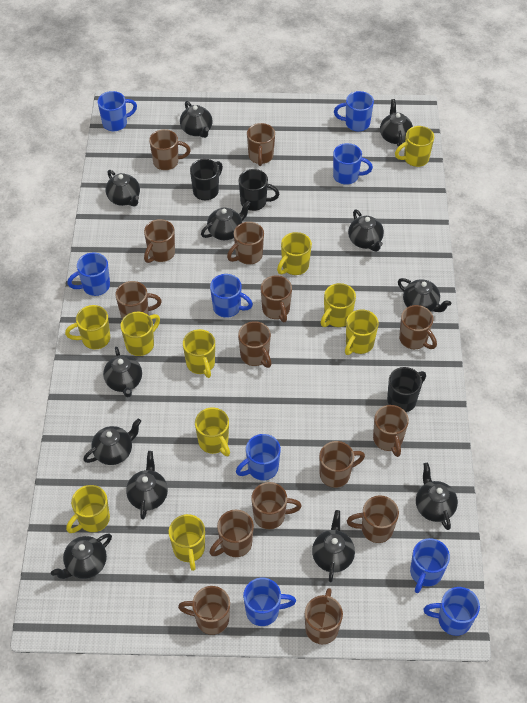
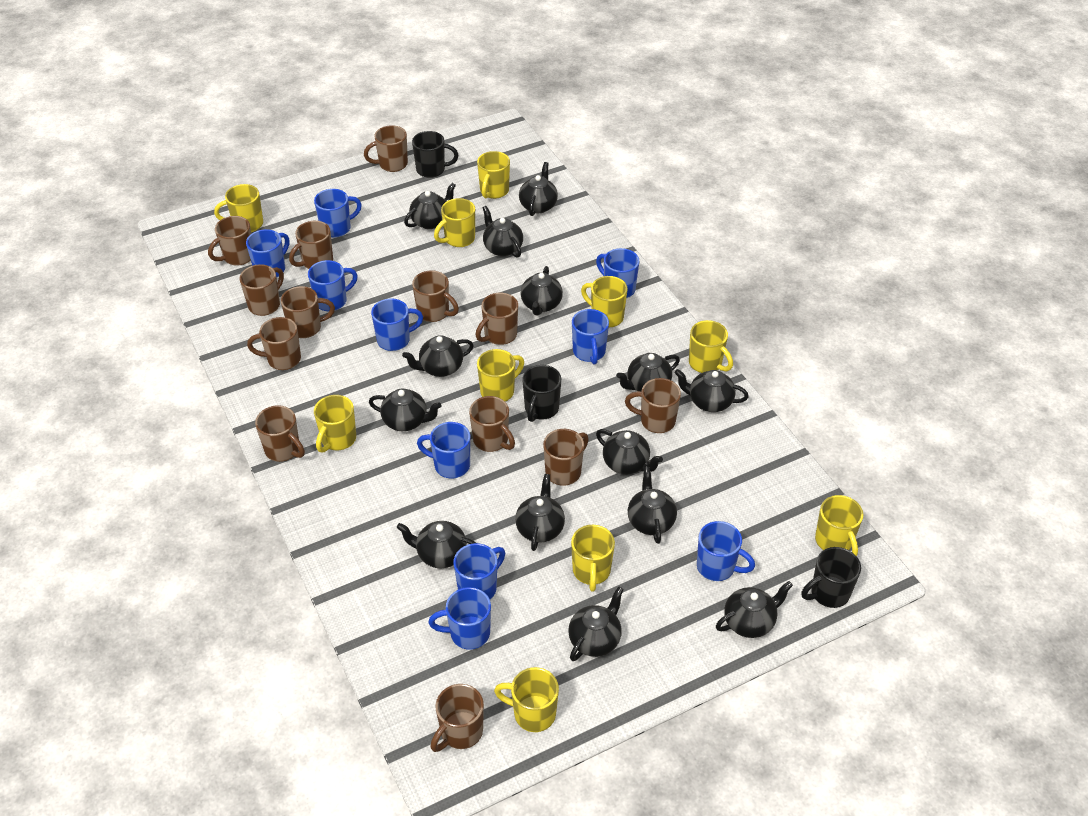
black teapot: 12 -> 14
blue mug: 9 -> 10
brown mug: 15 -> 13

